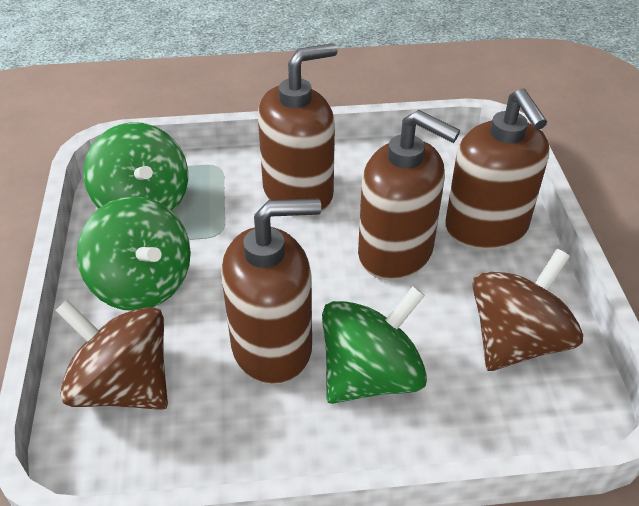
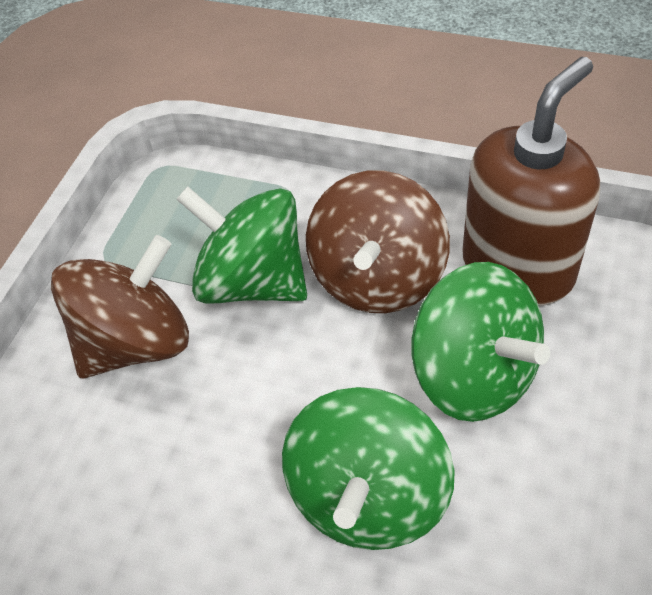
brown soap dispenser: 4 -> 1

